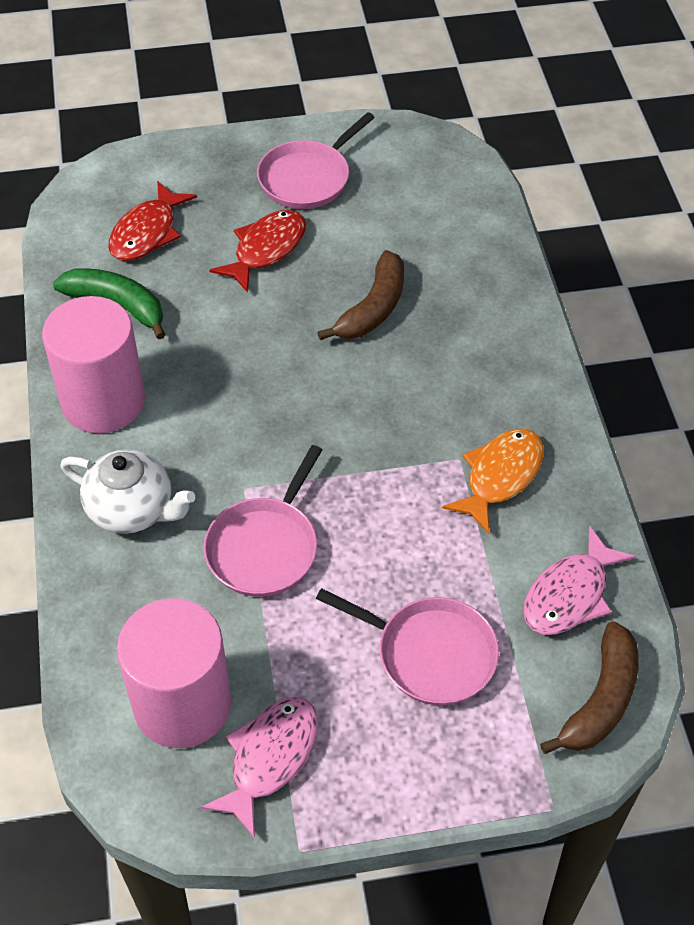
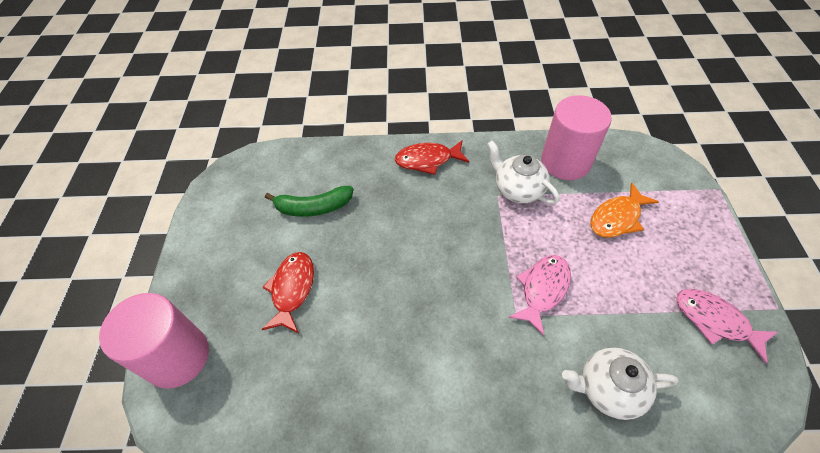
brown banana: 2 -> 0
pink pan: 3 -> 0
white teapot: 1 -> 2

